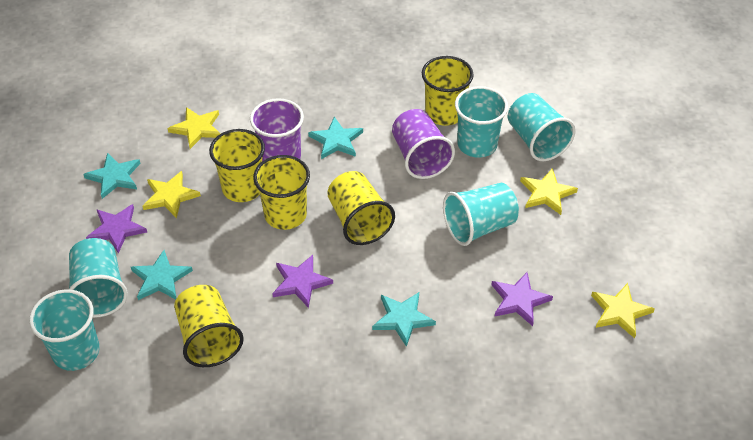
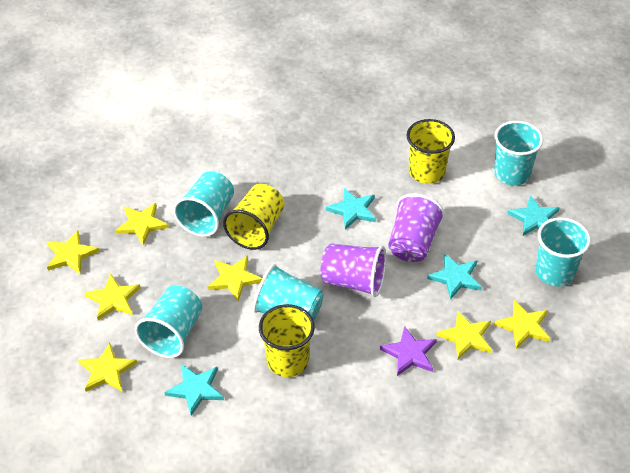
purple star: 3 -> 1
yellow cup: 5 -> 3
yellow star: 4 -> 7

